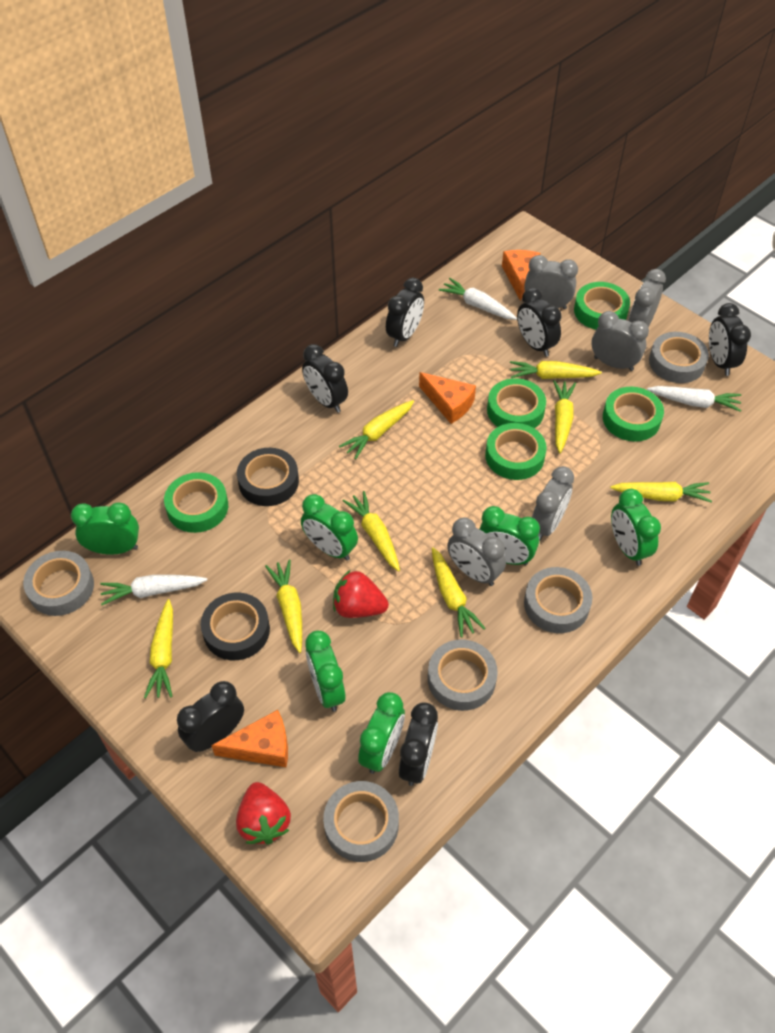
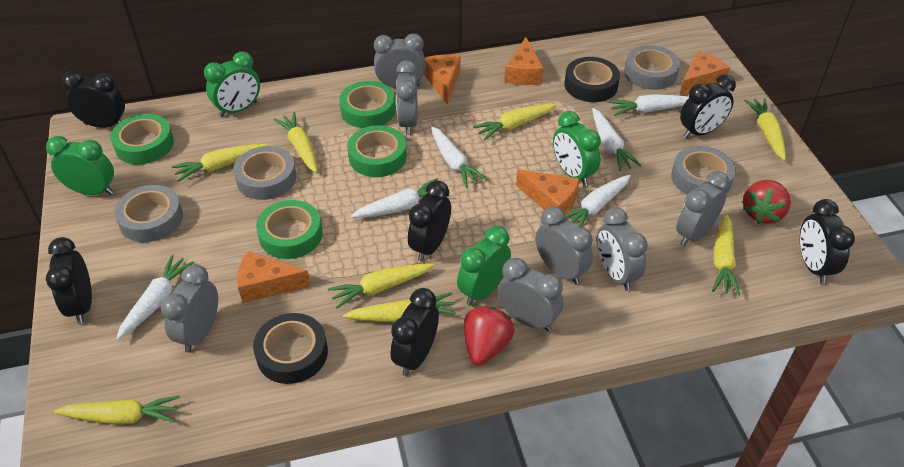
green clock: 6 -> 4
green tape: 5 -> 4
grey clock: 5 -> 7
grey tape: 5 -> 4
orange cheese: 3 -> 5
white carrot: 3 -> 6

